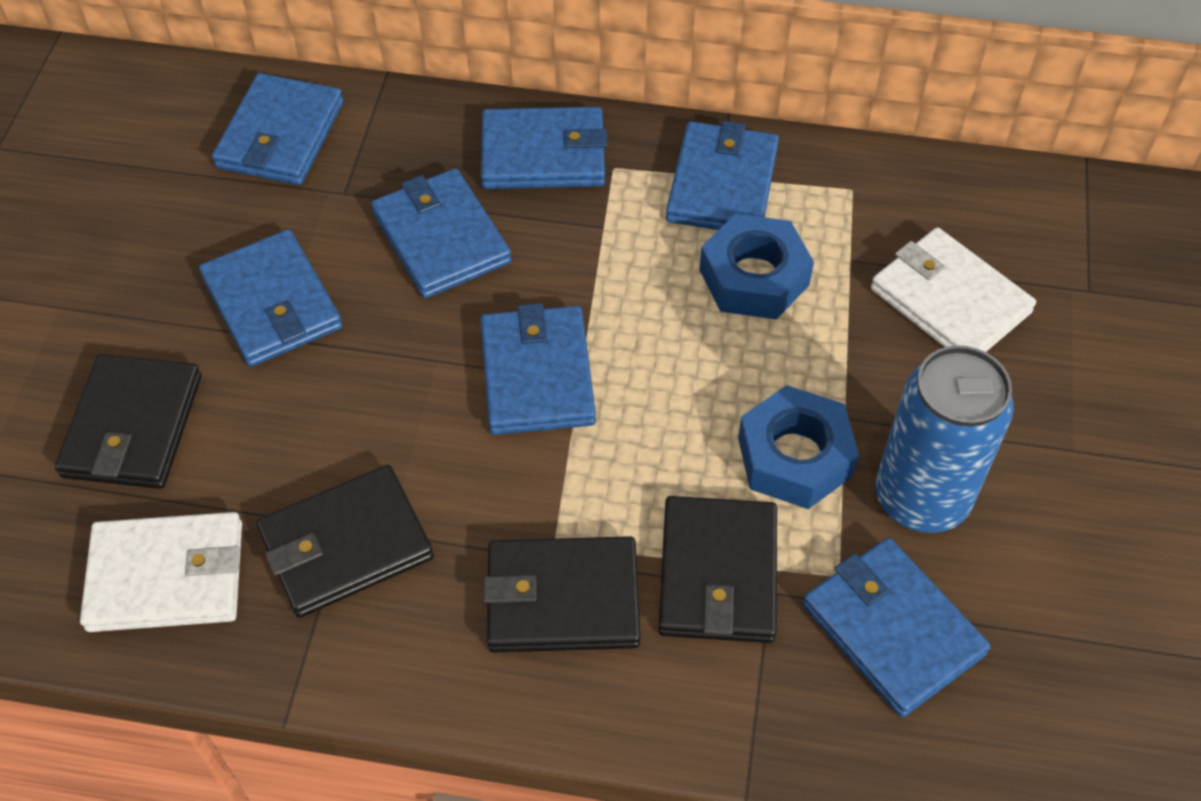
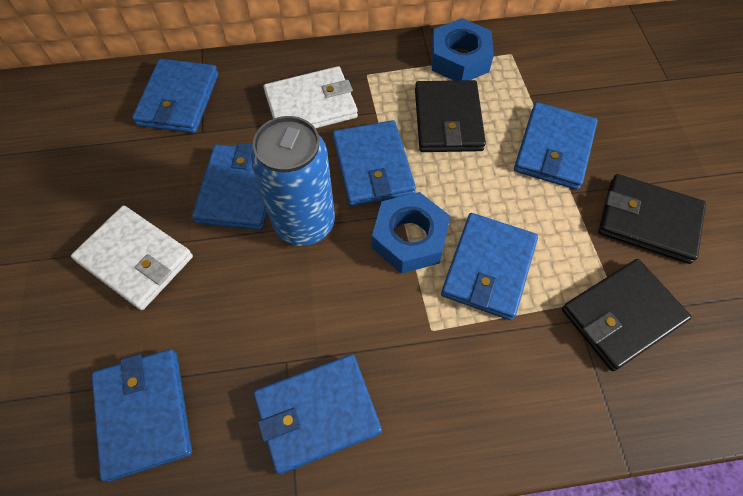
black wallet: 4 -> 3

